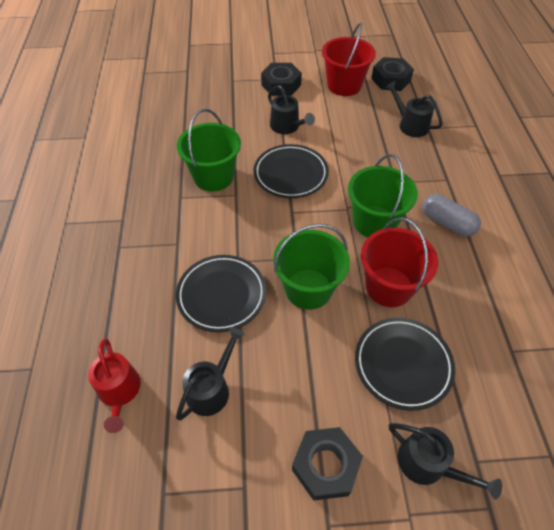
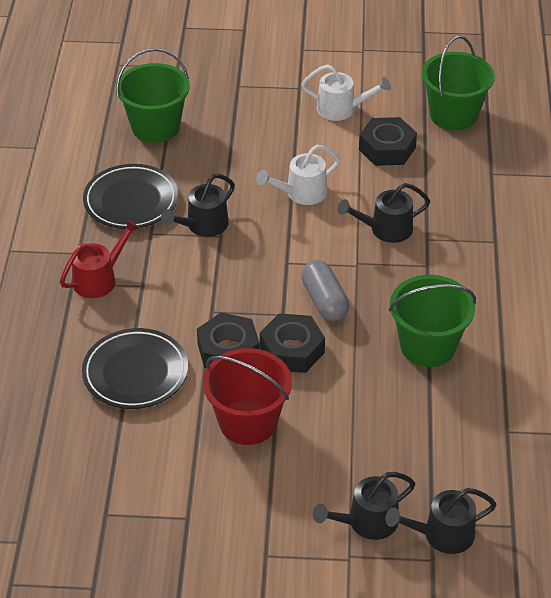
black plate: 3 -> 2
red bucket: 2 -> 1
white watering can: 0 -> 2

